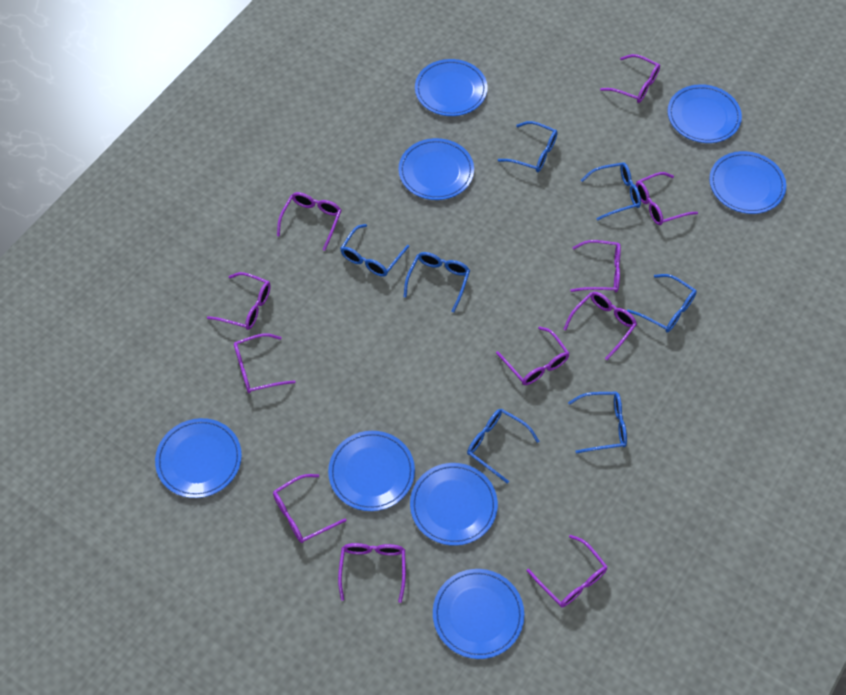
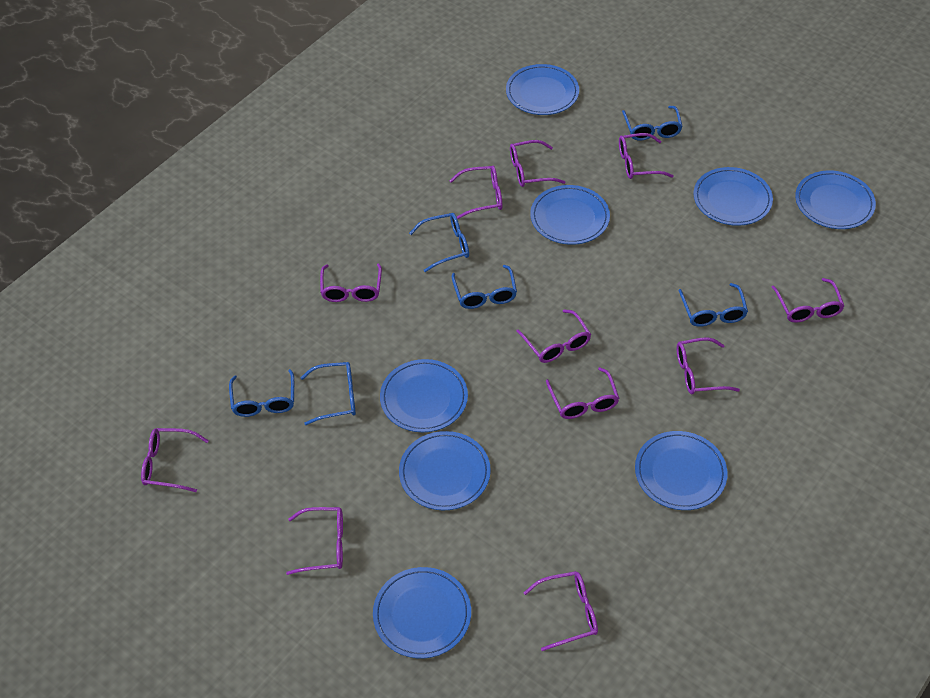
blue glasses: 7 -> 6

